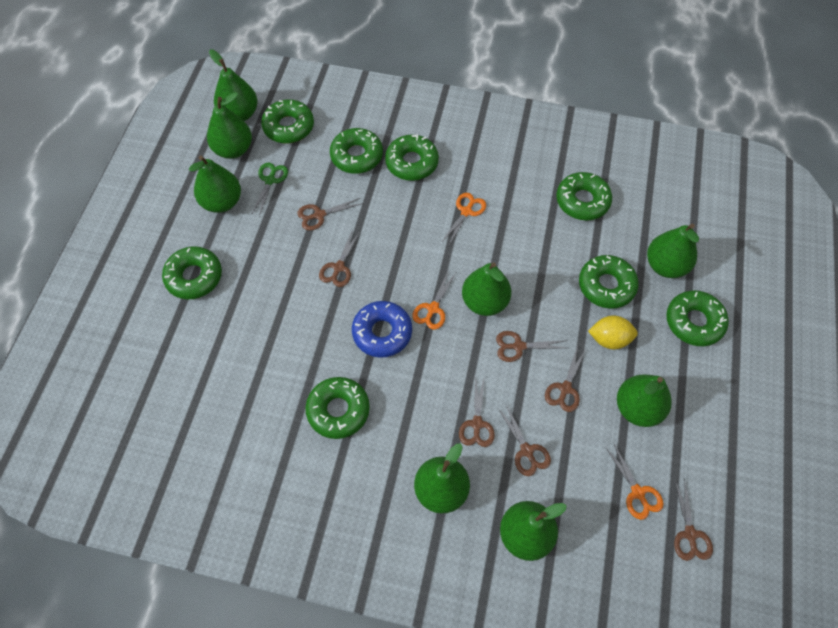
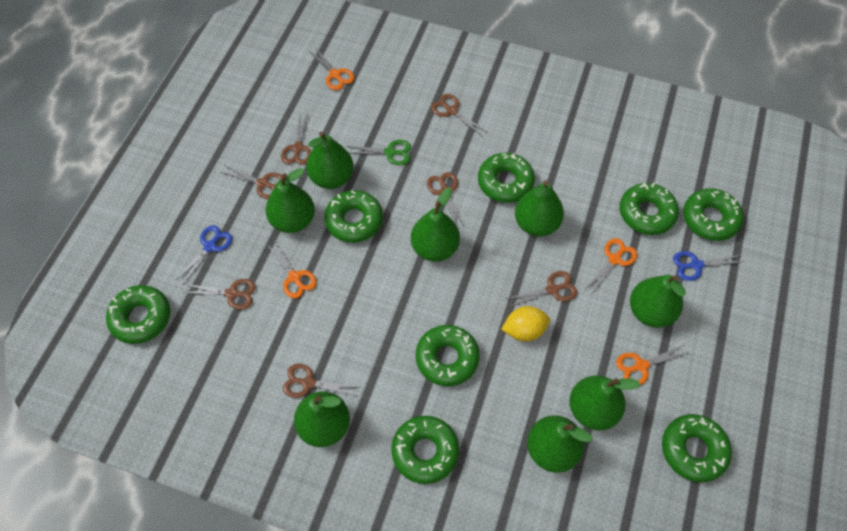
blue donut: 1 -> 0
blue scissors: 0 -> 2
orange scissors: 3 -> 4

